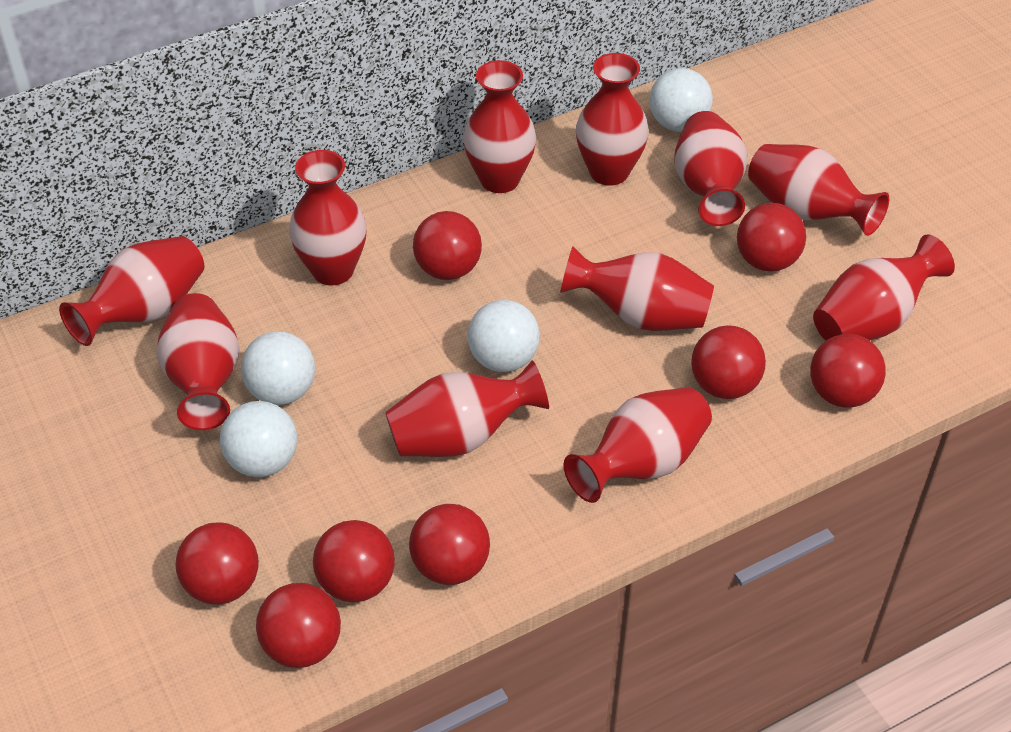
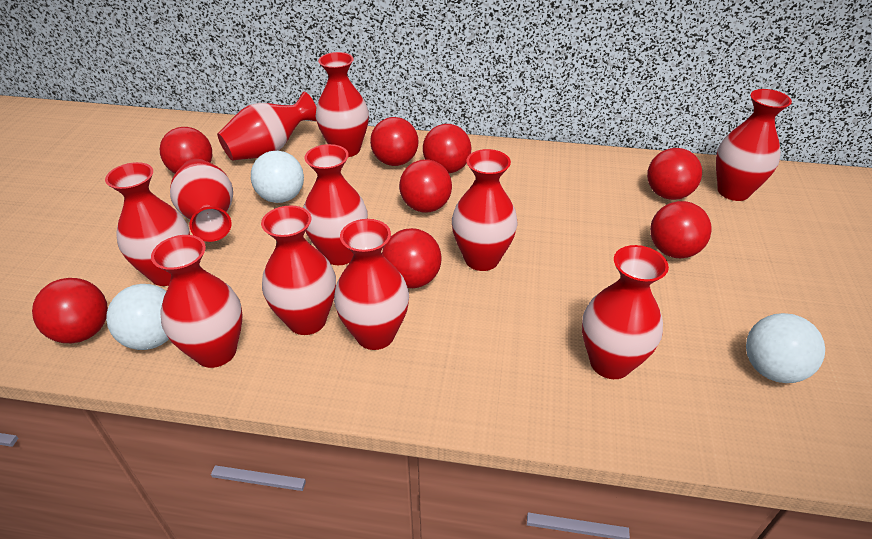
white ball: 4 -> 3

